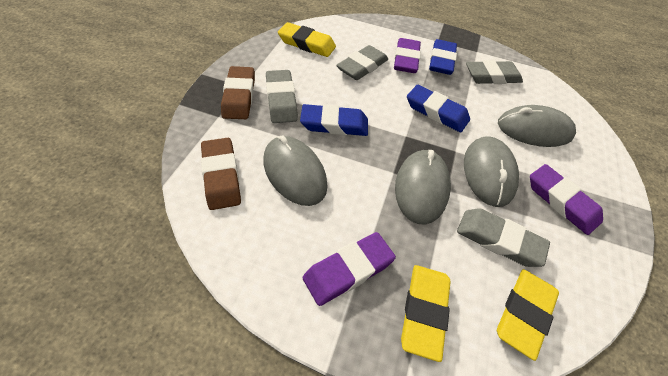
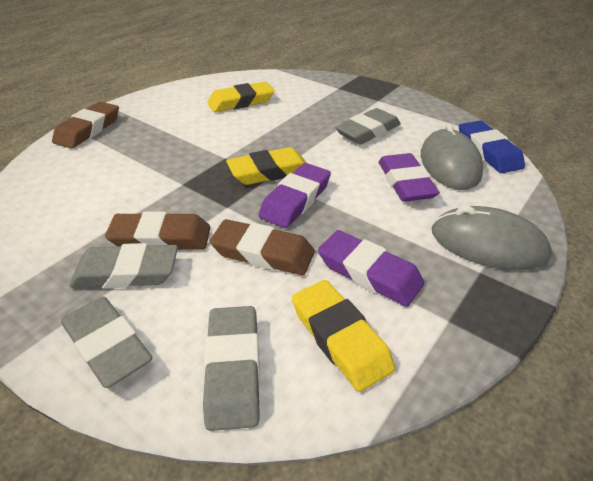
blue eraser: 3 -> 1
brown eraser: 2 -> 3
grey mouse: 4 -> 2

